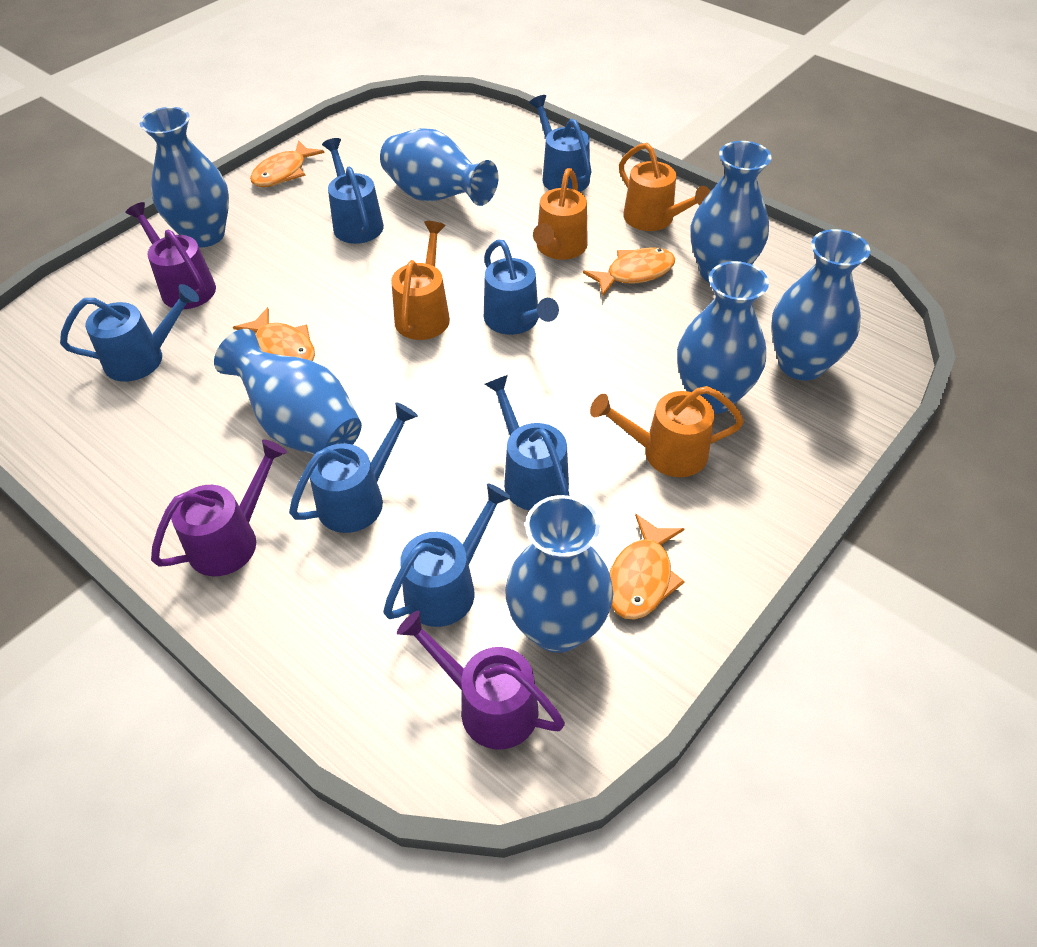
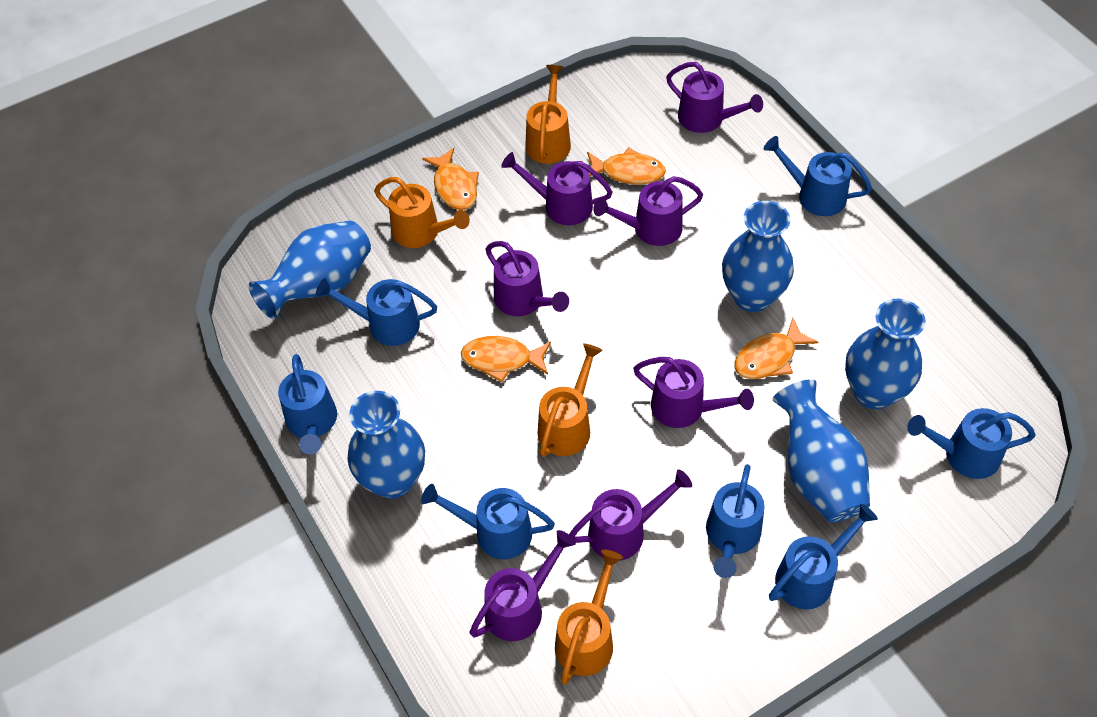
blue vase: 7 -> 5
purple watering can: 3 -> 7

